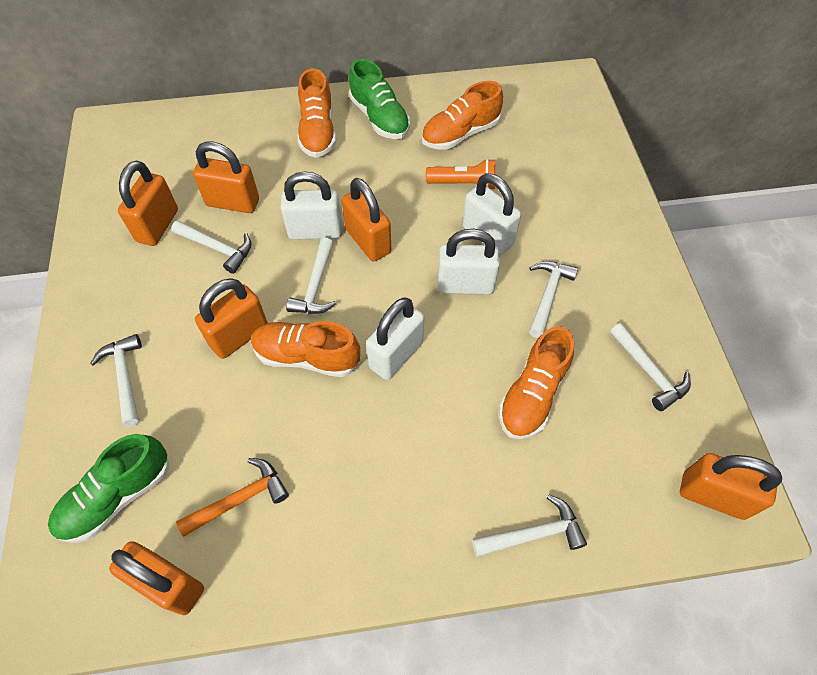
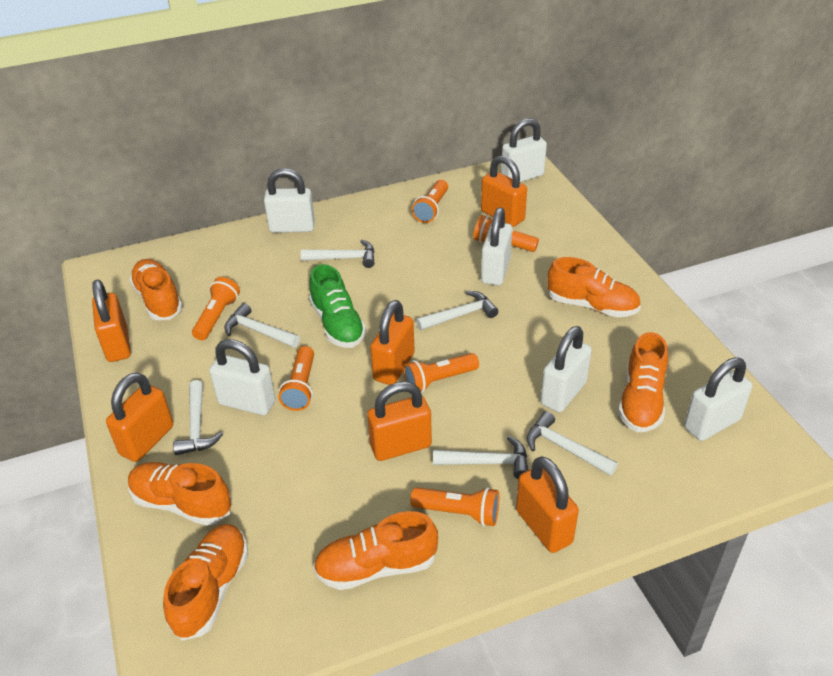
green shoe: 2 -> 1
orange flashlight: 1 -> 6
orange hammer: 1 -> 0
orange shoe: 4 -> 6
white padlock: 4 -> 6

